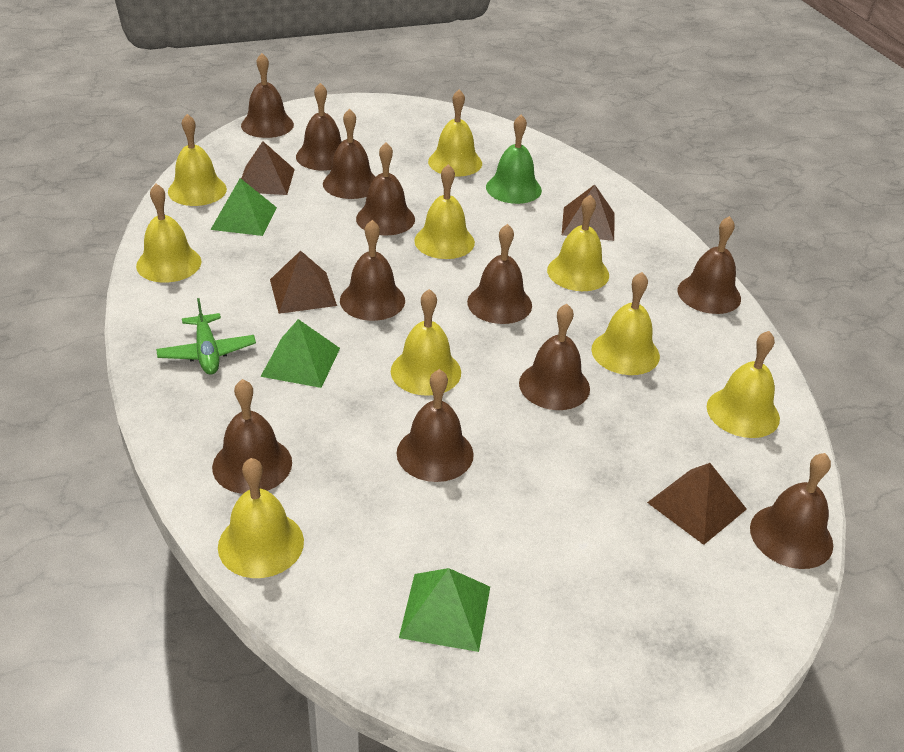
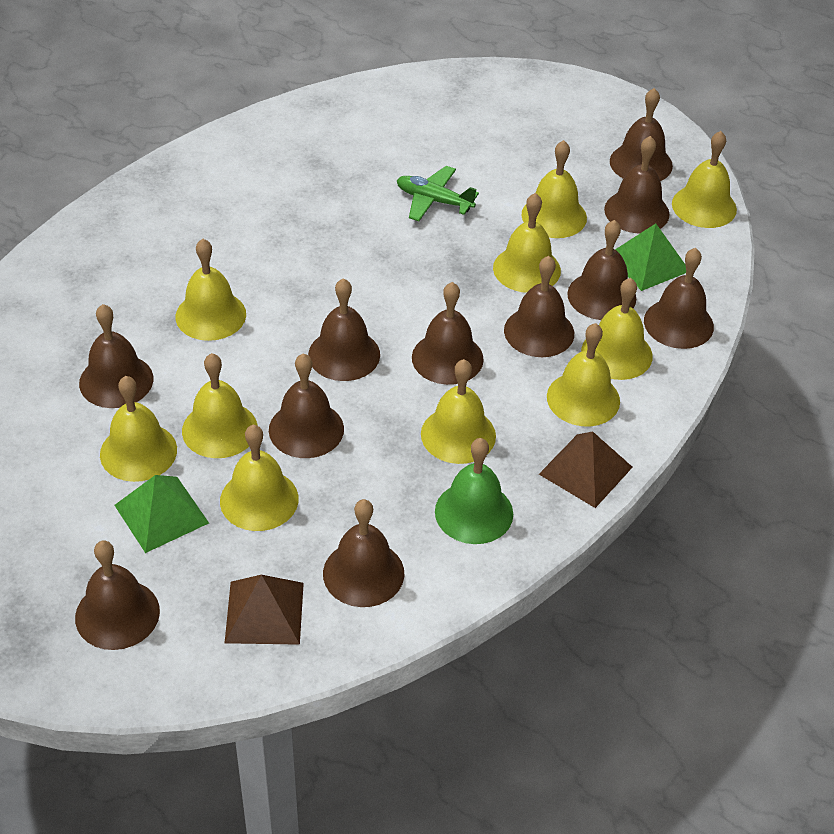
brown pyramid: 4 -> 2
green pyramid: 3 -> 2
yellow bell: 9 -> 10

